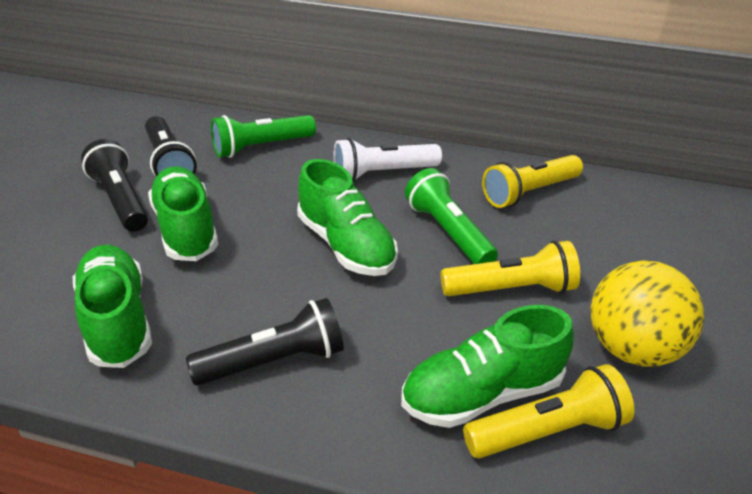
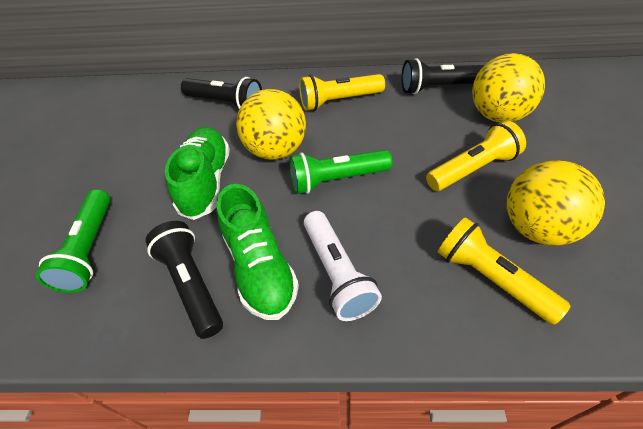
green shoe: 4 -> 2
yellow ball: 1 -> 3

